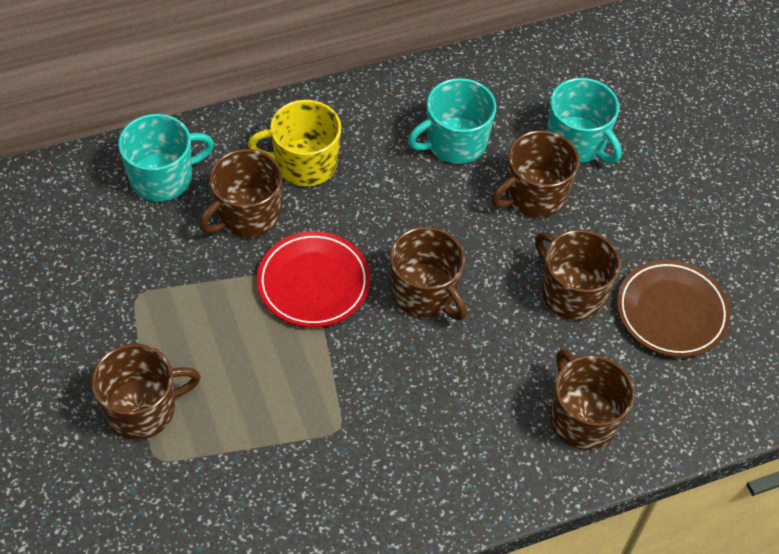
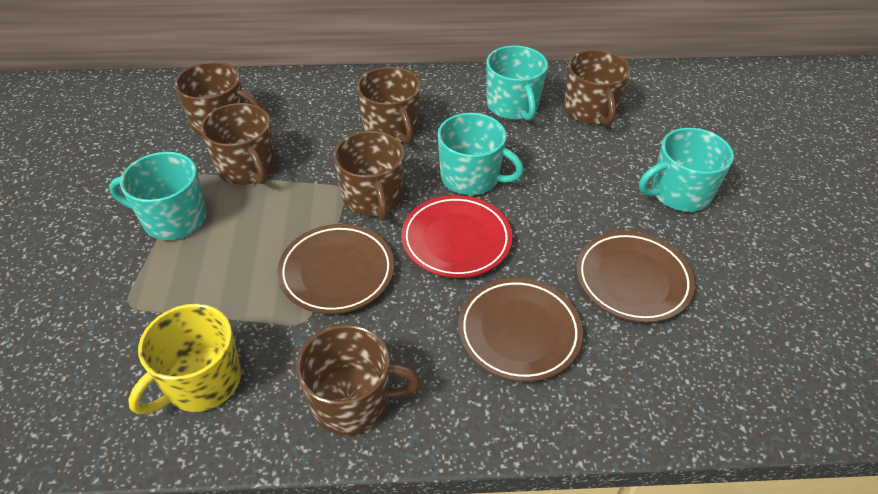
brown plate: 1 -> 3
turquoise mug: 3 -> 4

